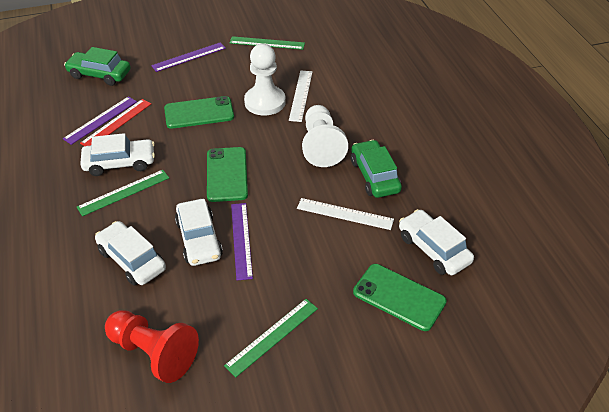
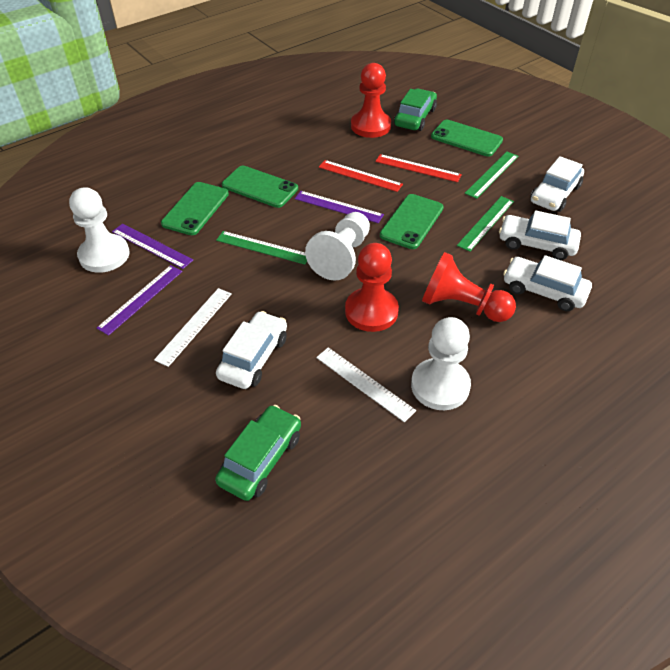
green phone: 3 -> 4
red pawn: 1 -> 3
red ruler: 1 -> 2
white pawn: 2 -> 3

